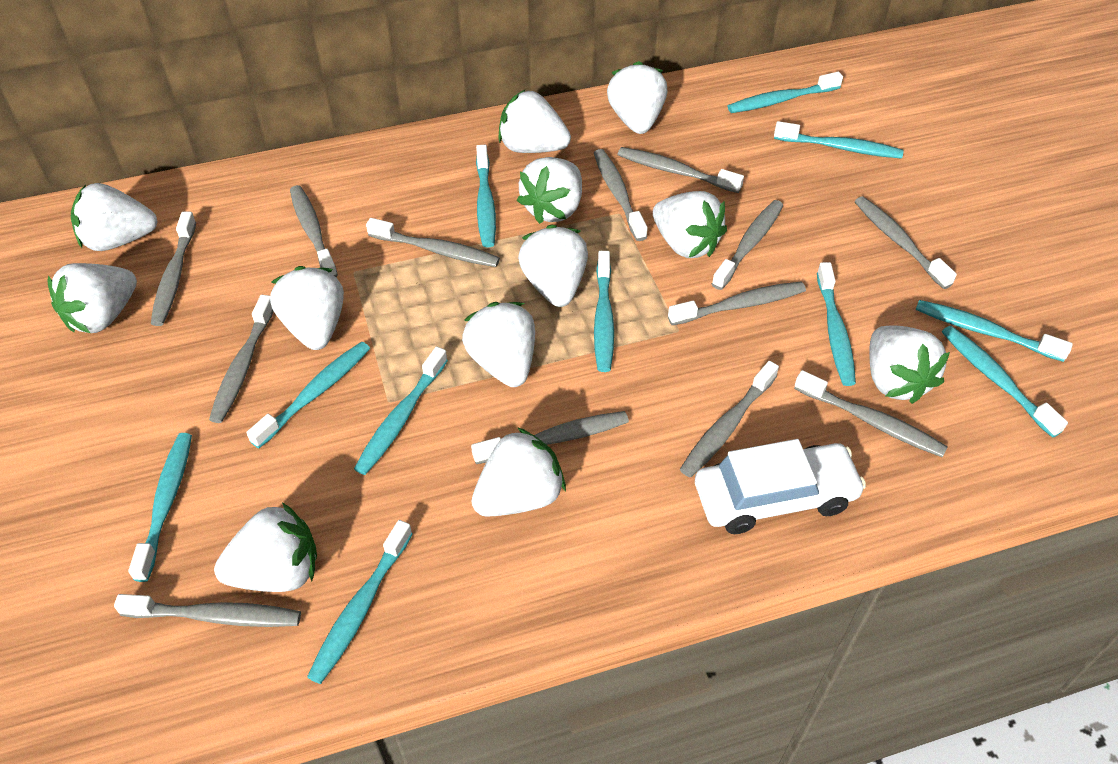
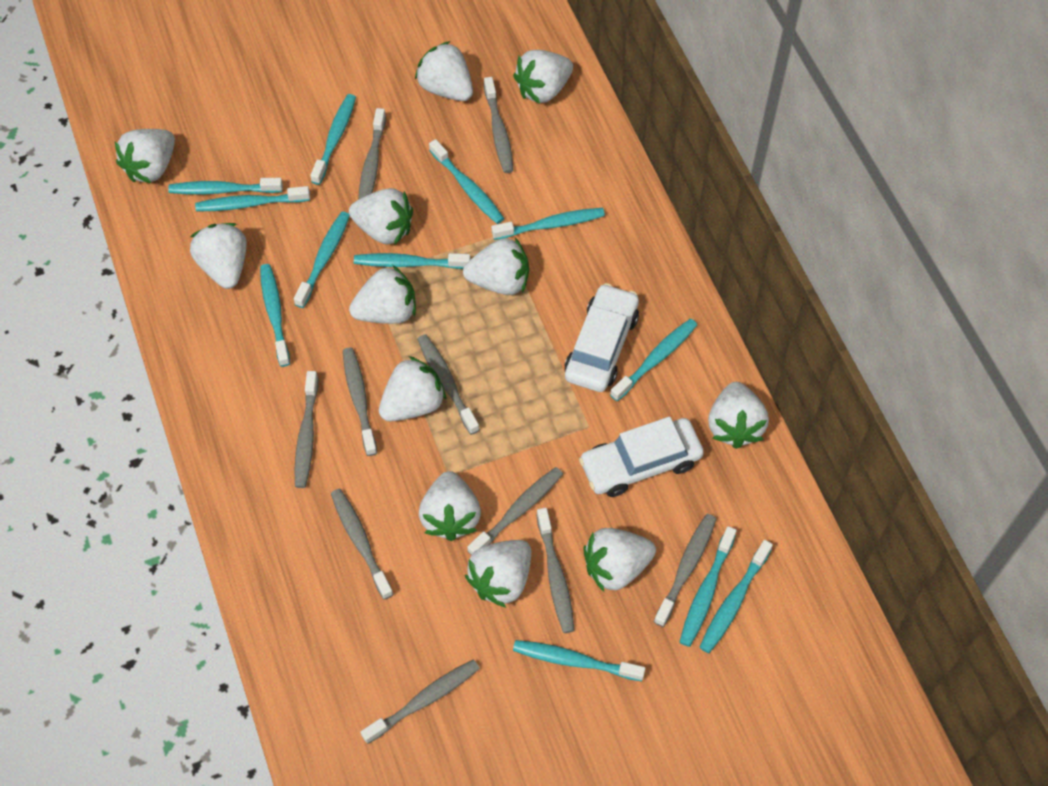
grey toothbrush: 13 -> 10
turquoise toothbrush: 11 -> 12
white car: 1 -> 2

